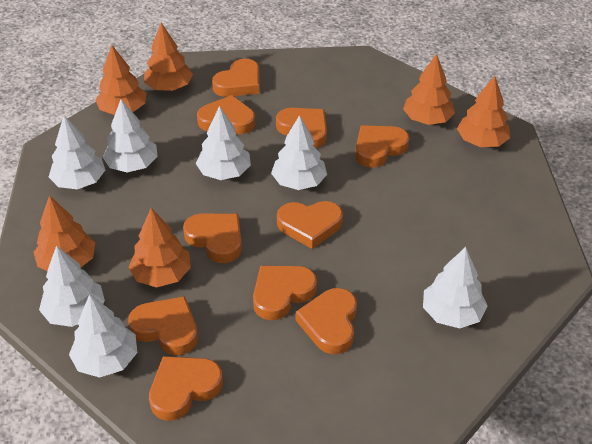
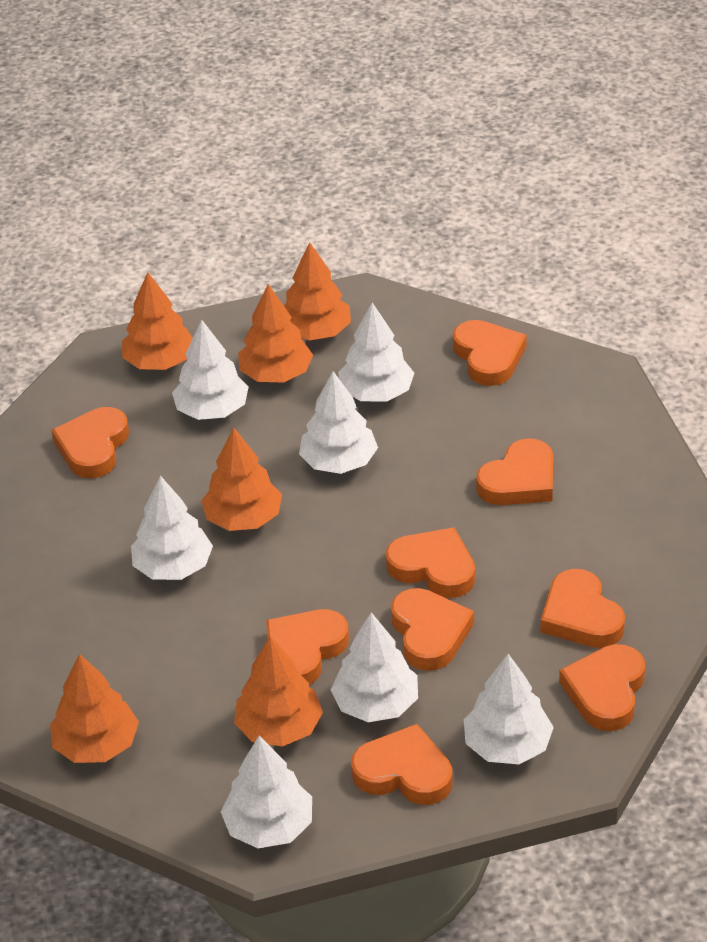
orange heart: 10 -> 9

